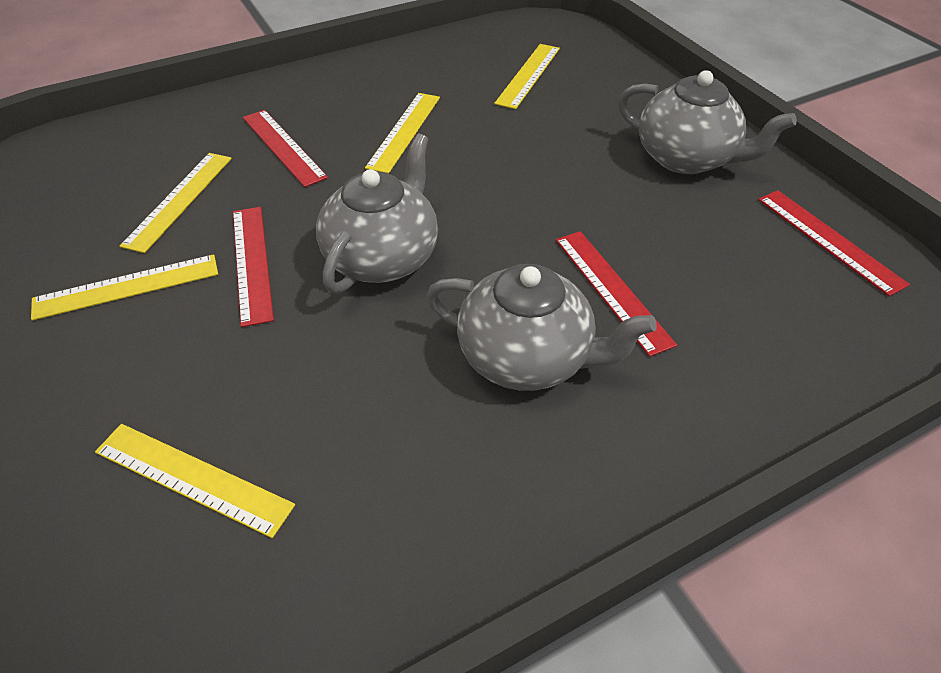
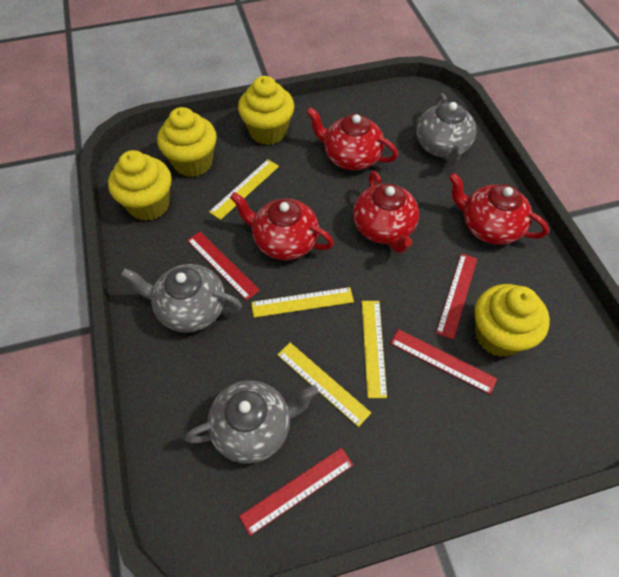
red teapot: 0 -> 4
yellow cupcake: 0 -> 4
yellow ruler: 5 -> 4

